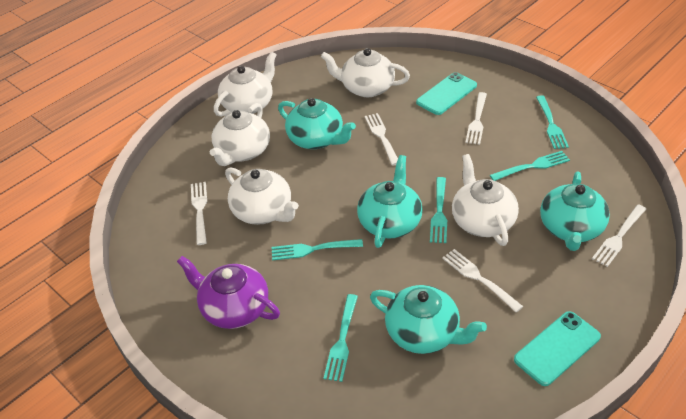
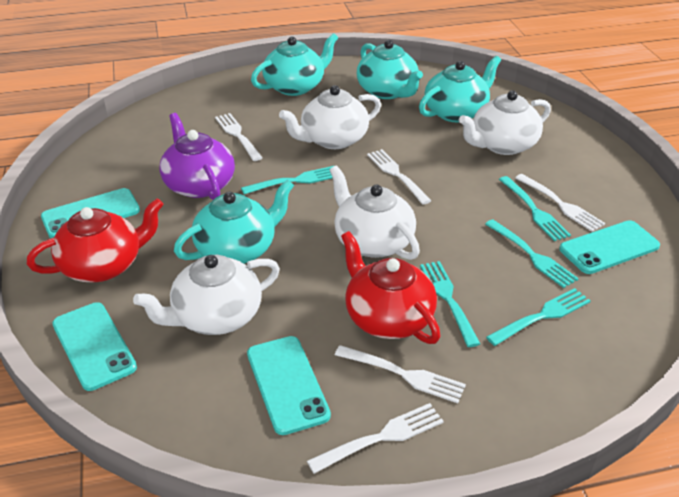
red teapot: 0 -> 2
turquoise phone: 2 -> 4
white teapot: 5 -> 4

